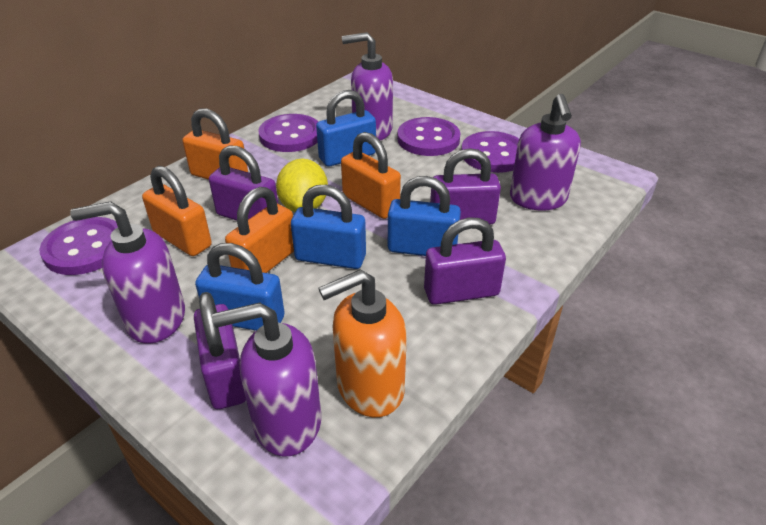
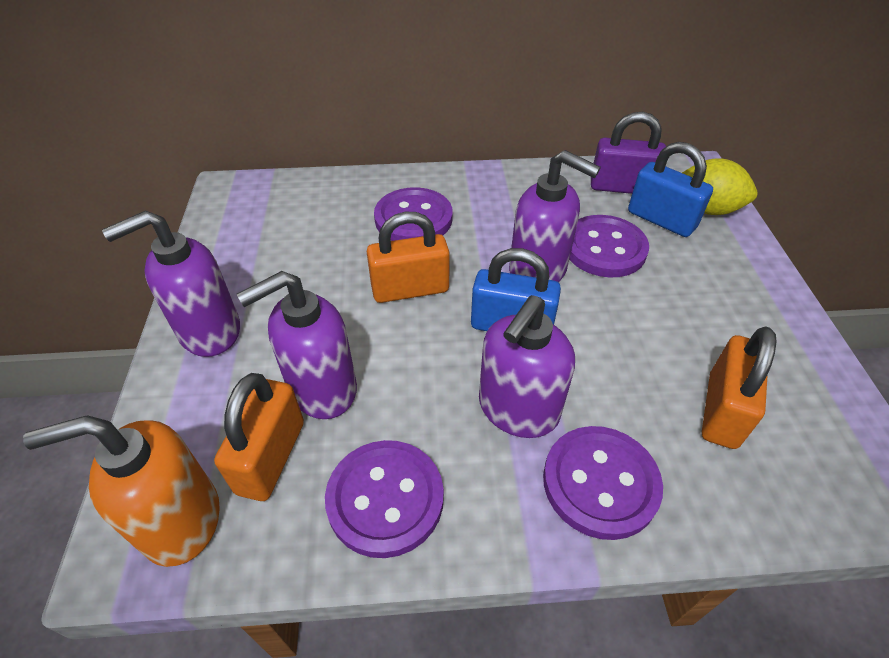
blue padlock: 4 -> 2
orange padlock: 4 -> 3
purple padlock: 4 -> 1

